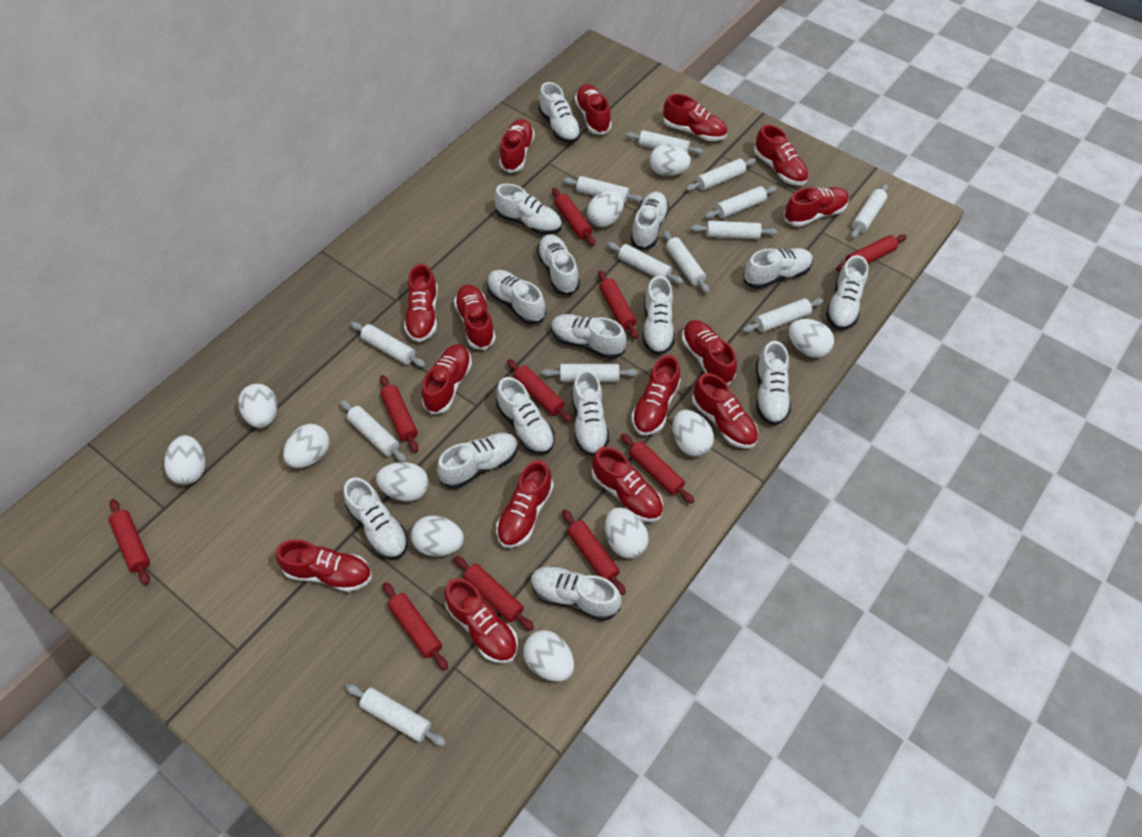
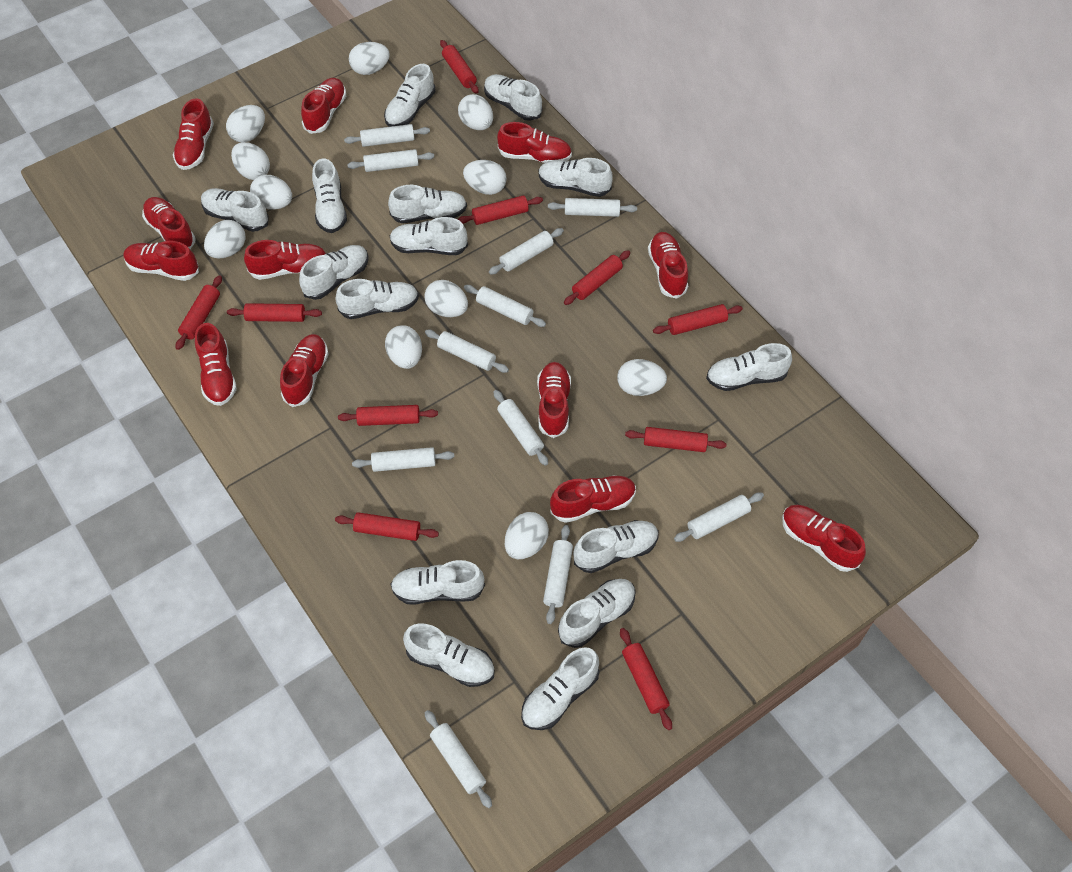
red shoe: 15 -> 12
white rolling pin: 13 -> 11

